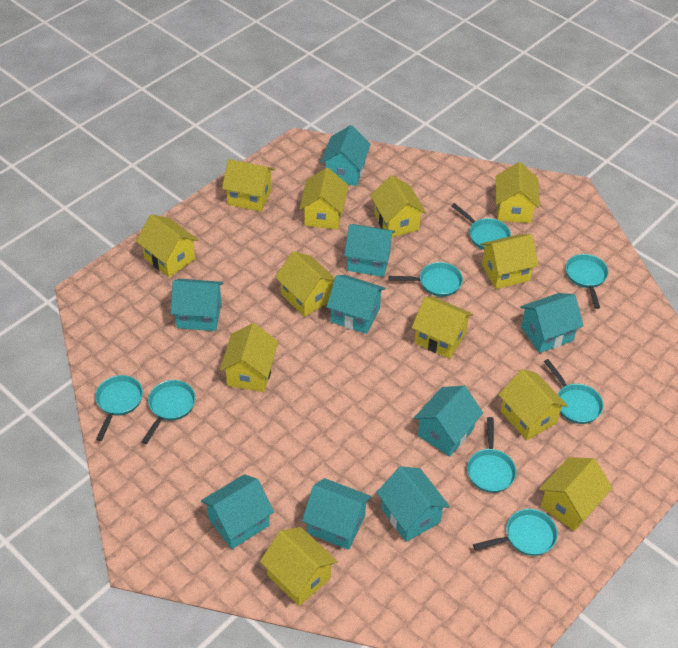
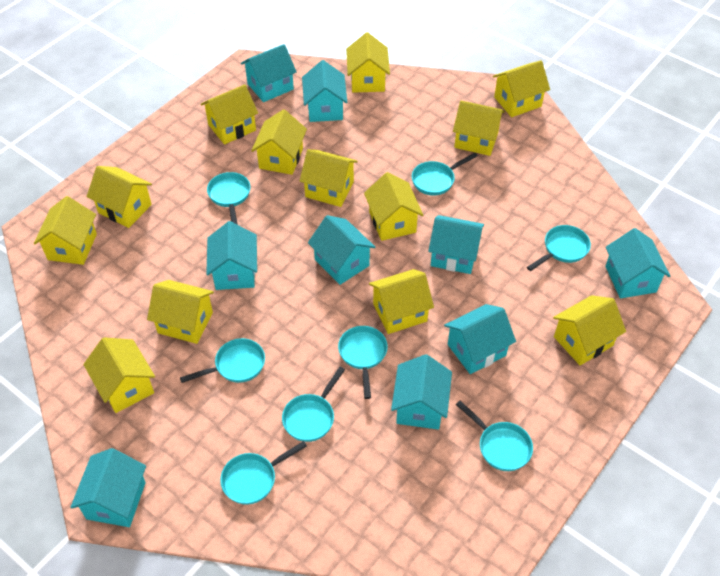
yellow house: 12 -> 13

